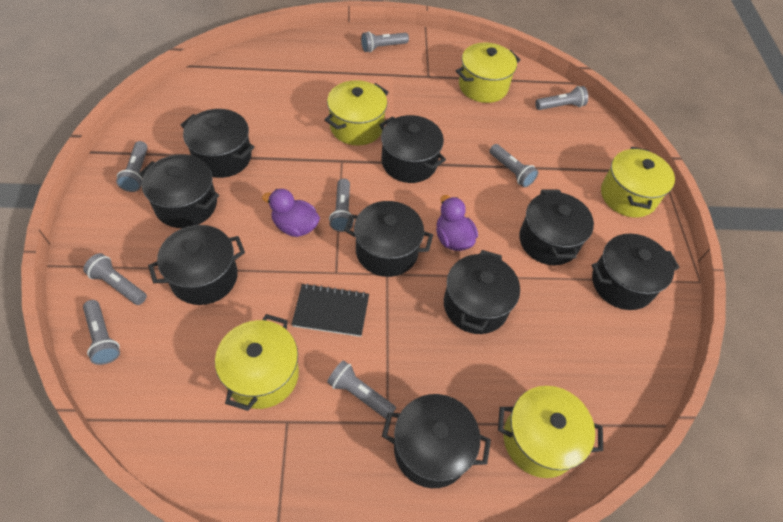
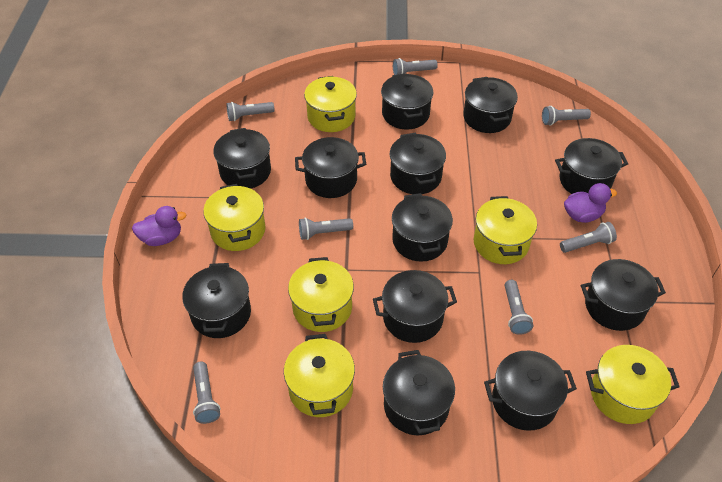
black notebook: 1 -> 0
black pot: 9 -> 12
grey flashlight: 8 -> 7
yellow pot: 5 -> 6

